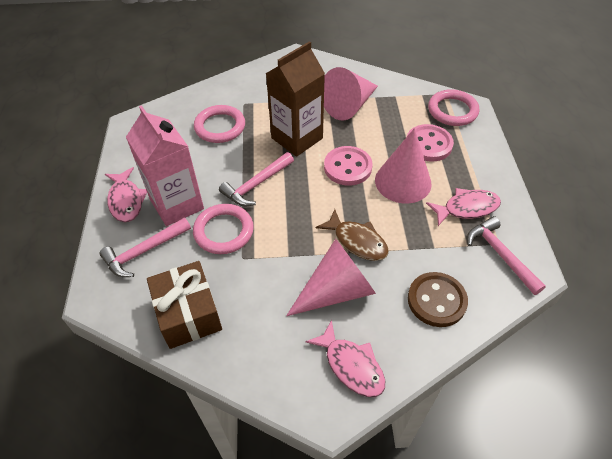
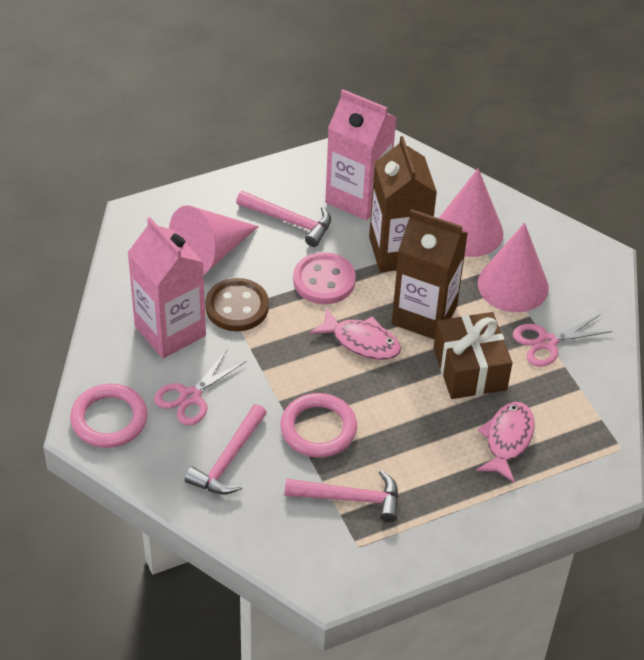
brown carton: 1 -> 2
brown fish: 1 -> 0
pink button: 2 -> 1
pink carton: 1 -> 2
pink fish: 3 -> 2
pink ring: 3 -> 2
pink scissors: 0 -> 2

